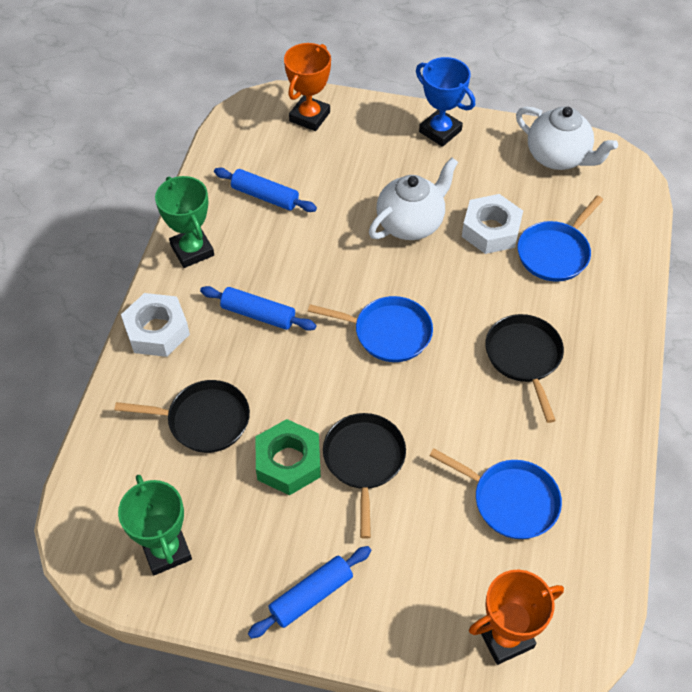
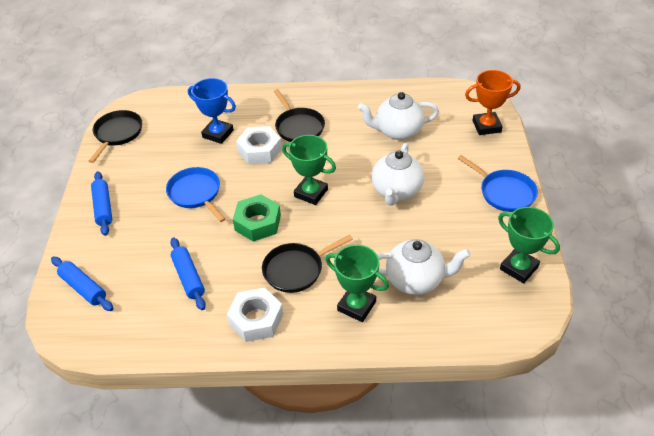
blue pan: 3 -> 2
green trophy: 2 -> 3
orange trophy: 2 -> 1
white teapot: 2 -> 3

